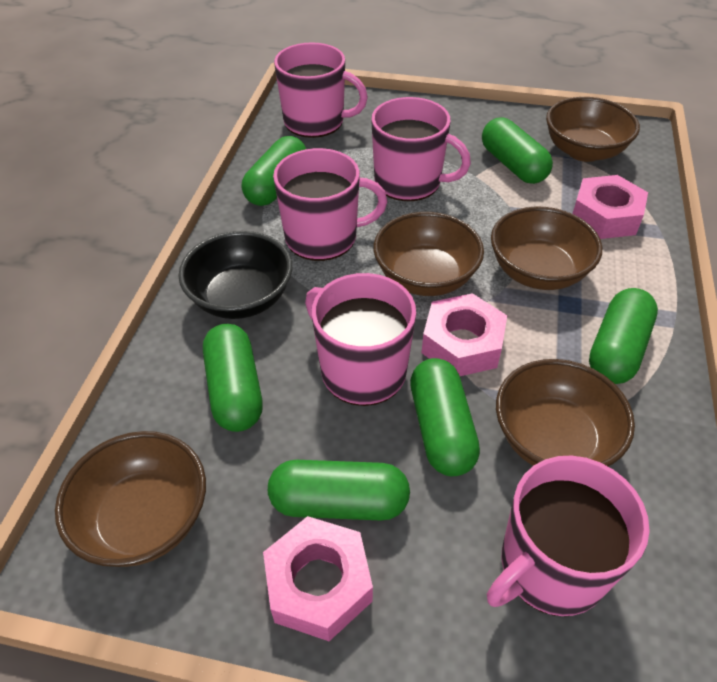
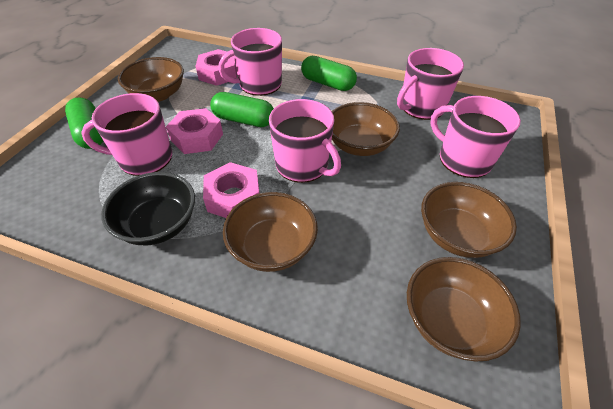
green capsule: 6 -> 3

